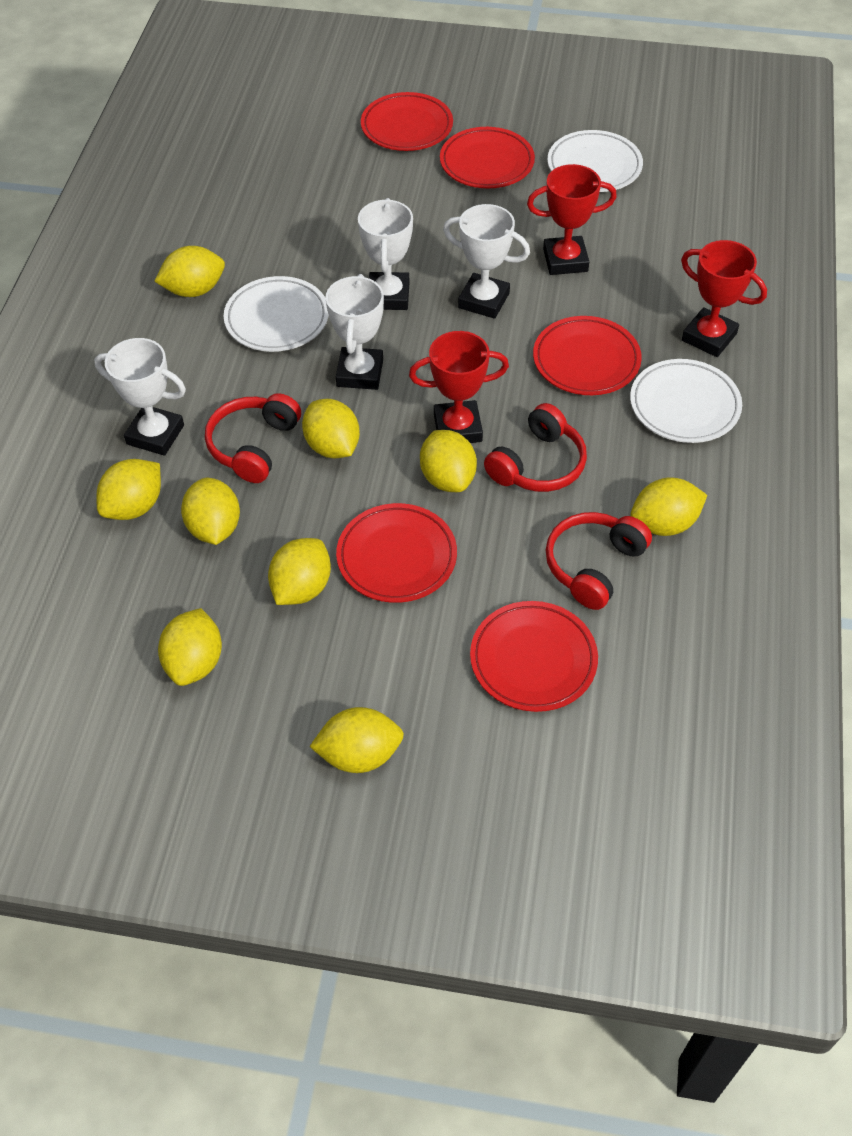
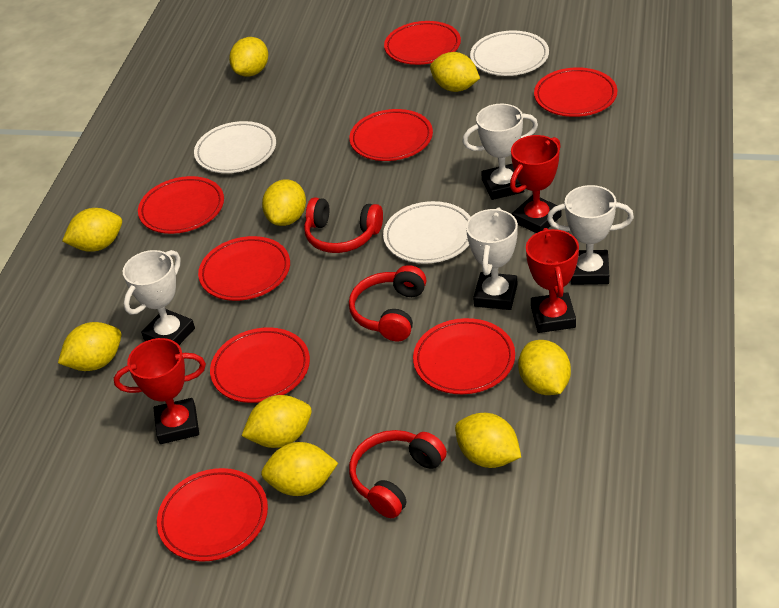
red plate: 5 -> 8

